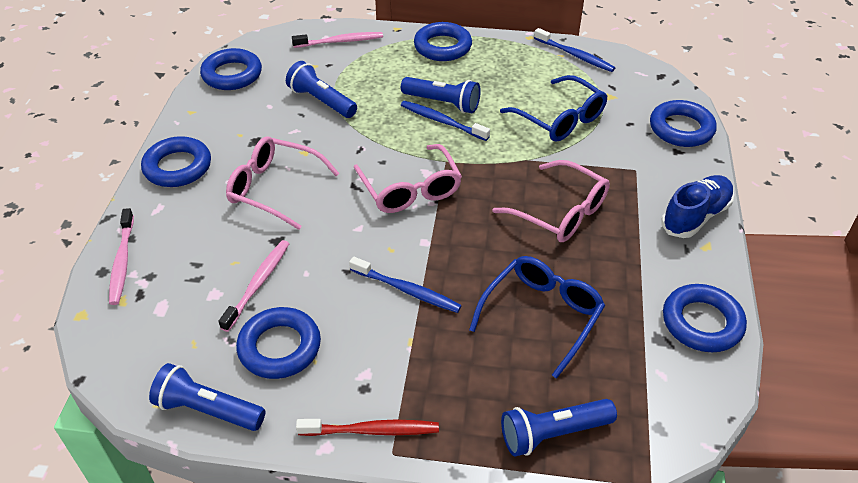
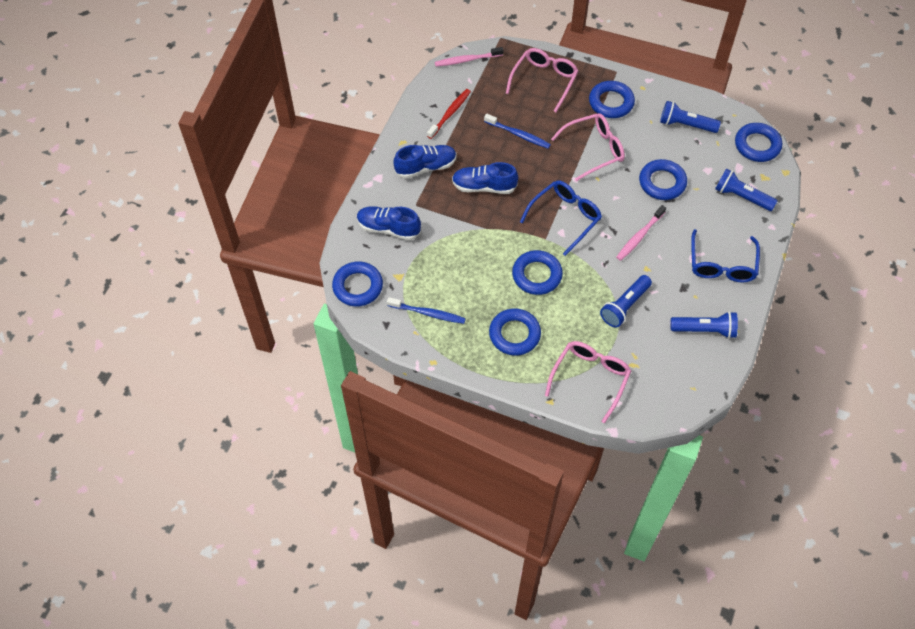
blue shoe: 1 -> 3
blue toothbrush: 3 -> 2
pink toothbrush: 3 -> 2

